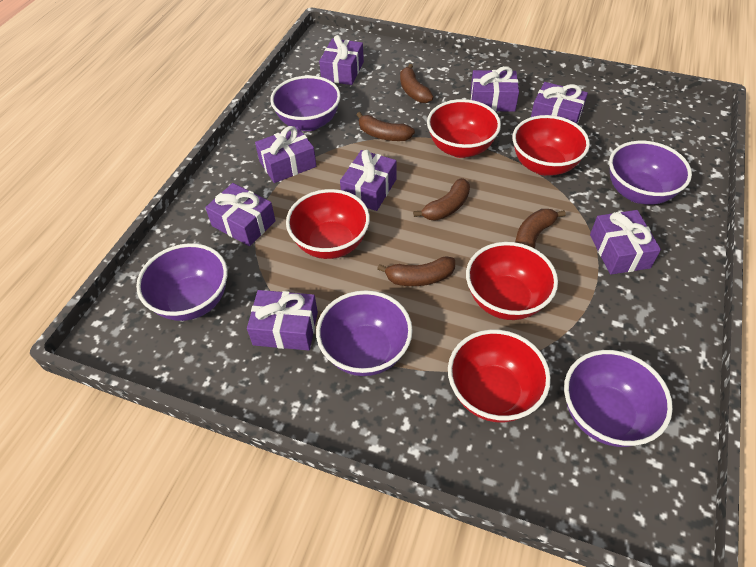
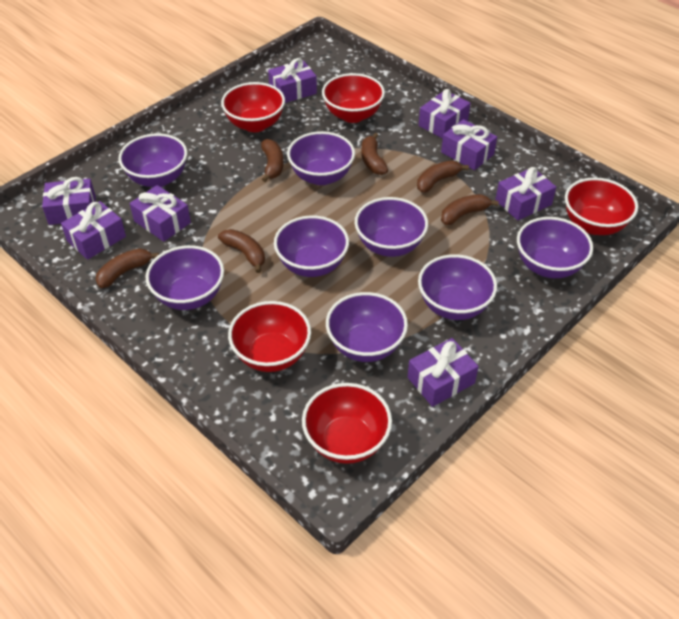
brown banana: 5 -> 6
purple bowl: 5 -> 8

